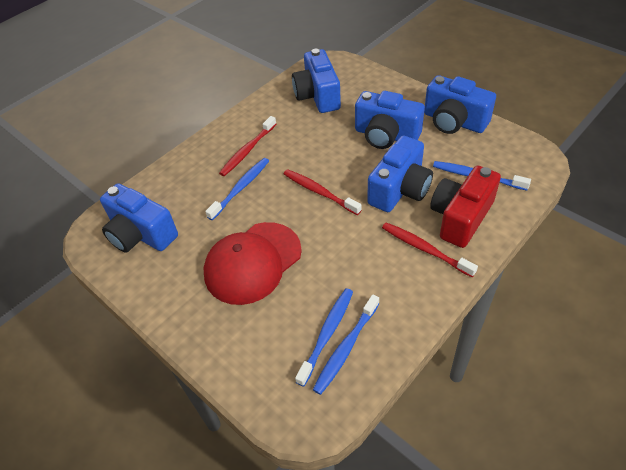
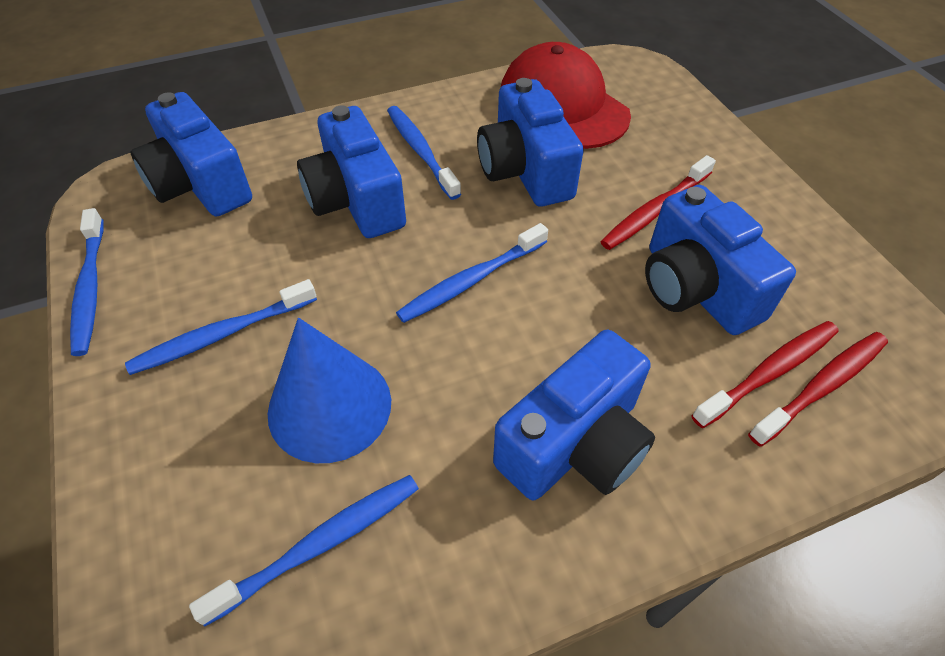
blue cone: 0 -> 1
blue toothbrush: 4 -> 5
red camera: 1 -> 0

